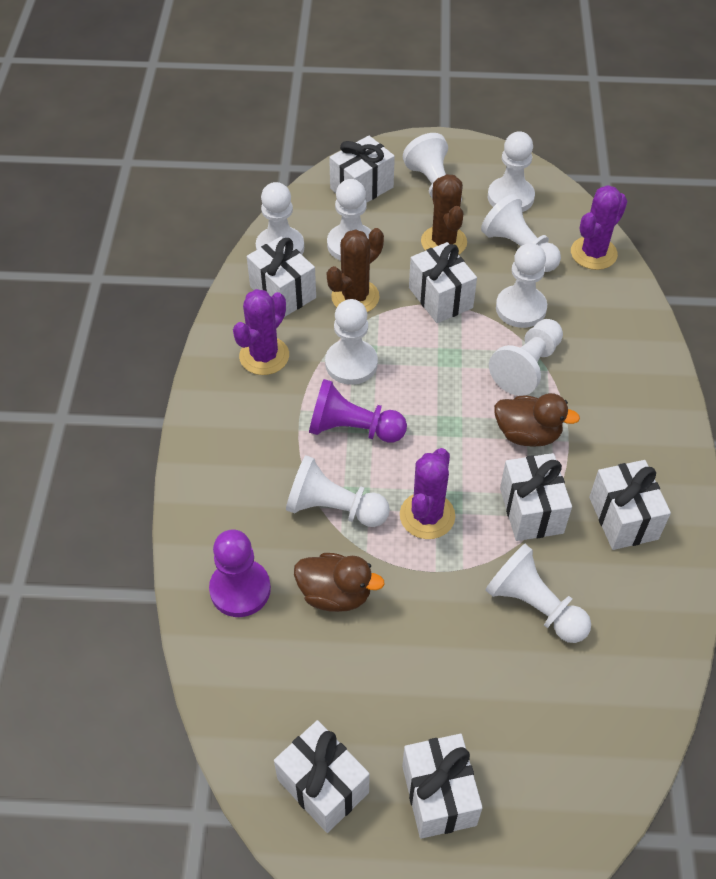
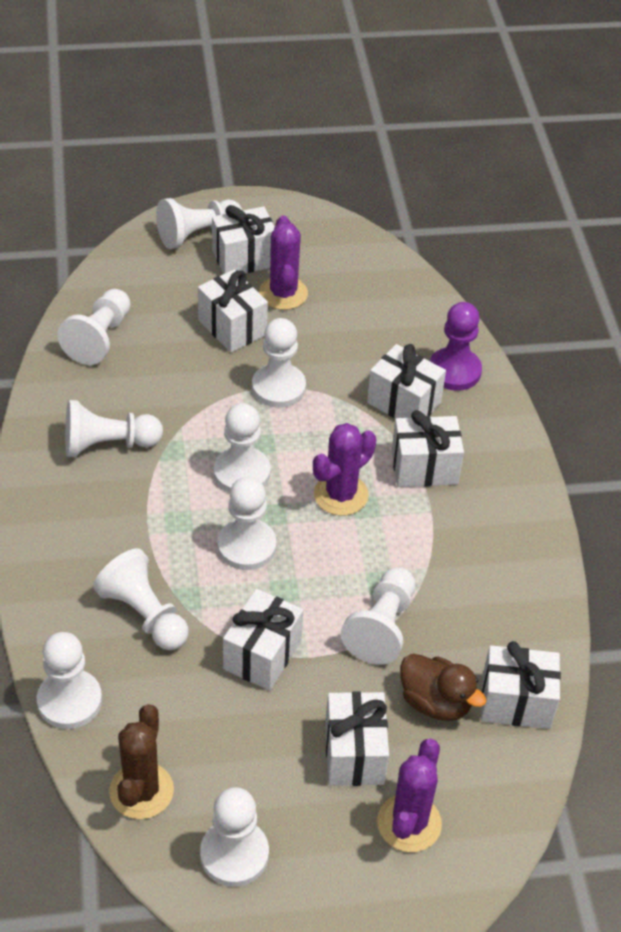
brown cactus: 2 -> 1
brown duck: 2 -> 1
purple pawn: 2 -> 1

